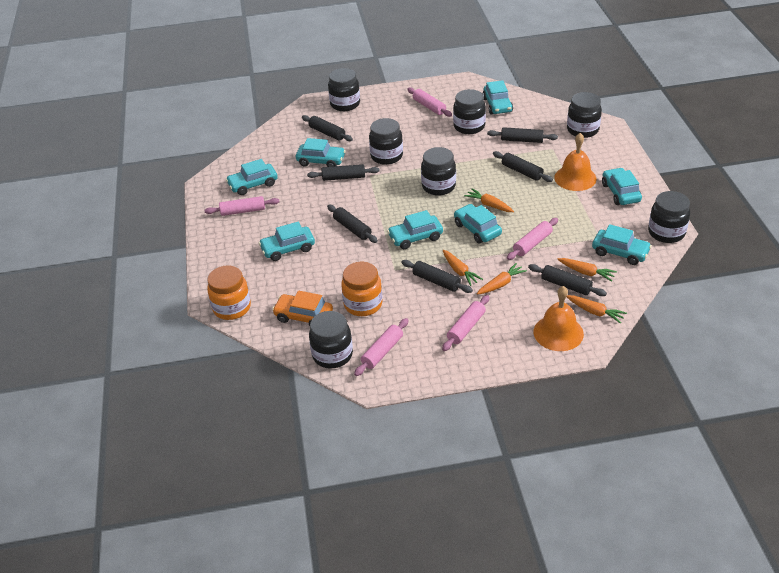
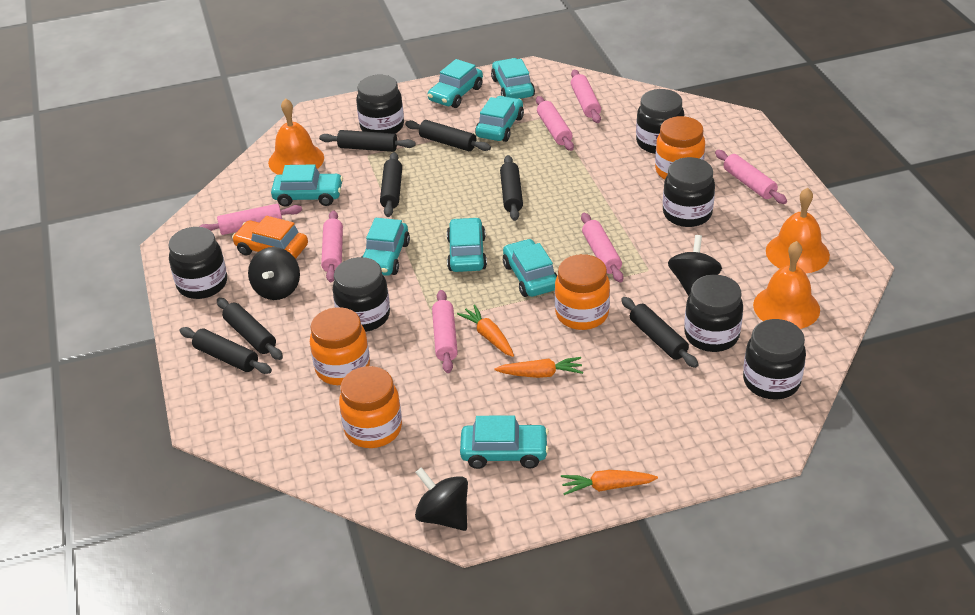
black spinning top: 0 -> 3
orange bell: 2 -> 3
orange carrot: 5 -> 3
orange jar: 2 -> 4
pink rolling pin: 5 -> 7

